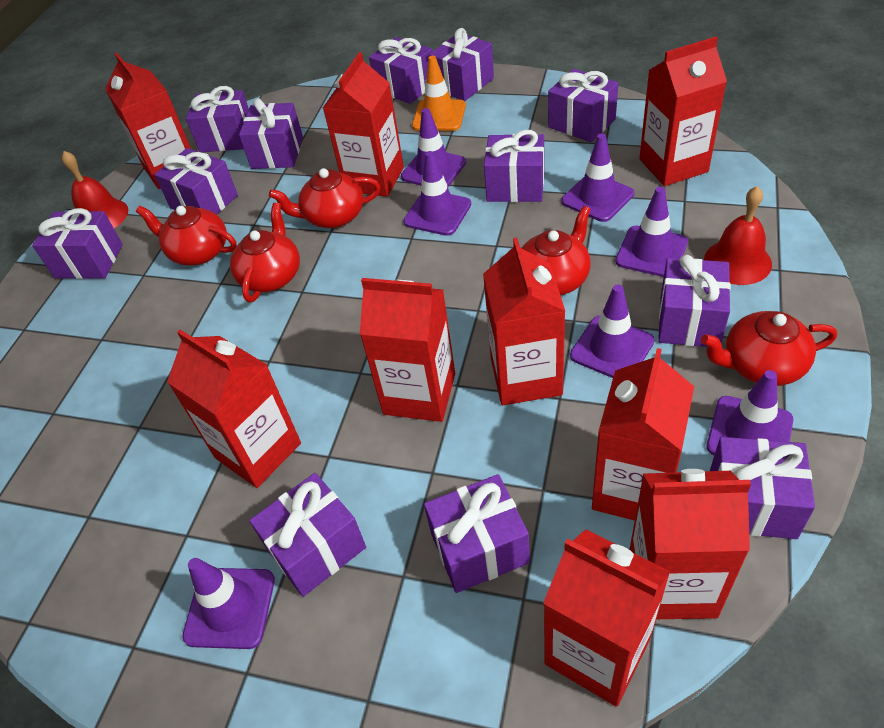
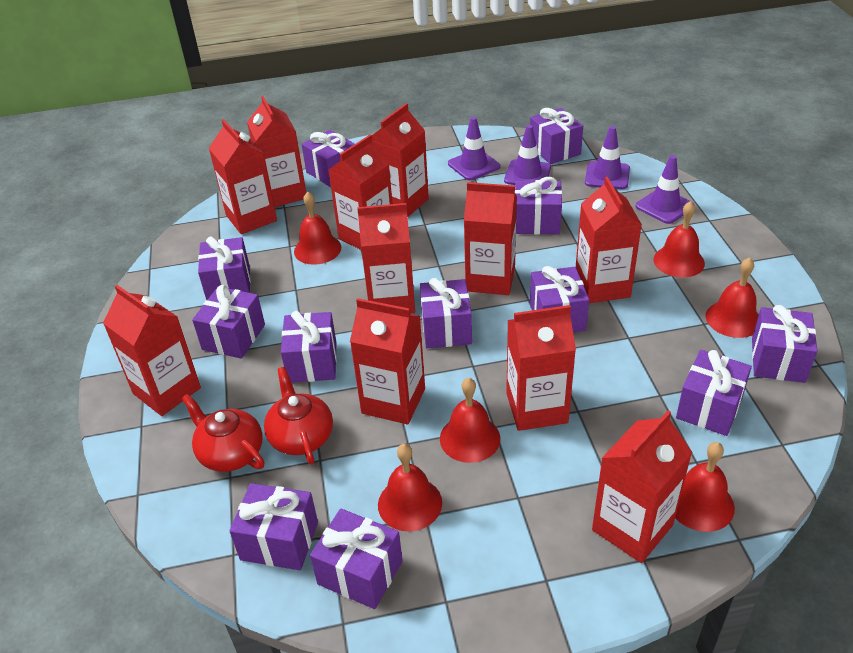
orange traffic cone: 1 -> 0
purple traffic cone: 7 -> 4
red bell: 2 -> 6
red carton: 9 -> 11
red teapot: 5 -> 2

